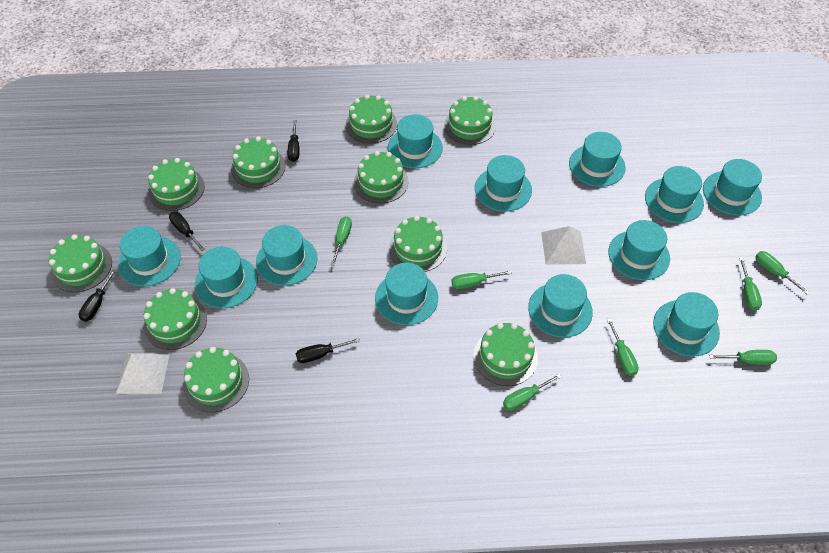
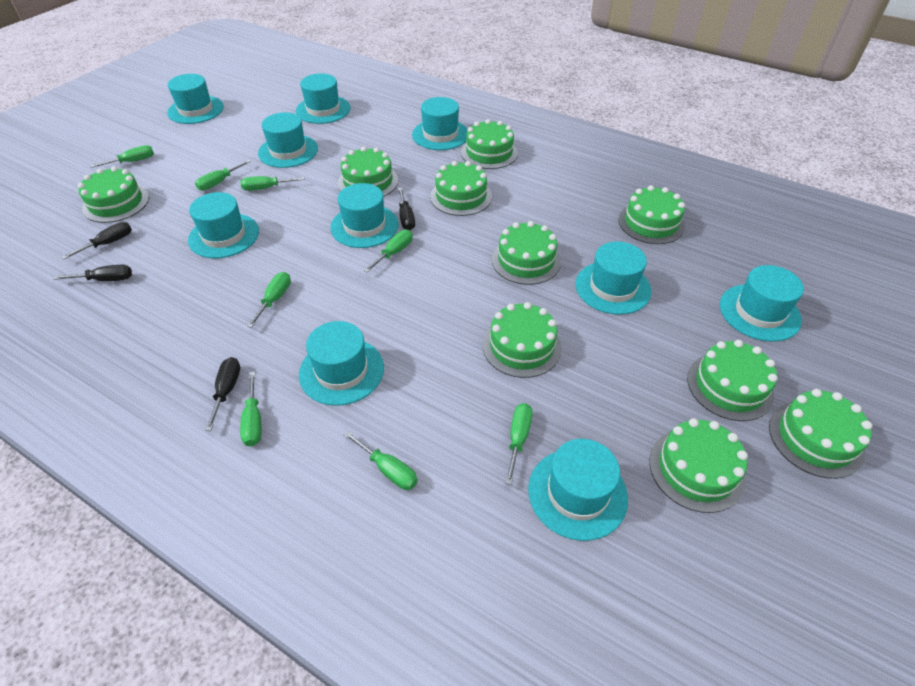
green screwdriver: 7 -> 8
turquoise hat: 12 -> 10
white pyramid: 2 -> 0

